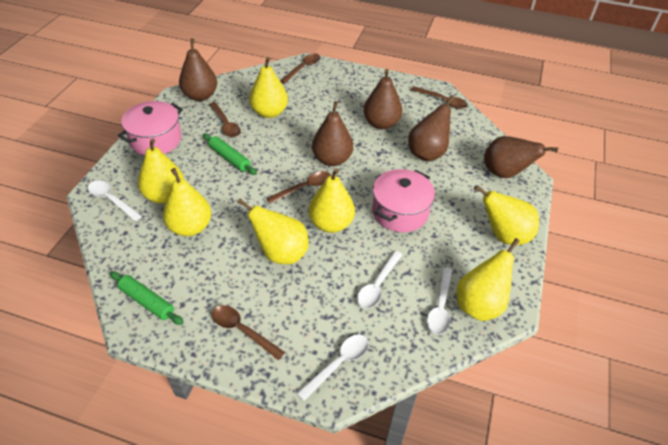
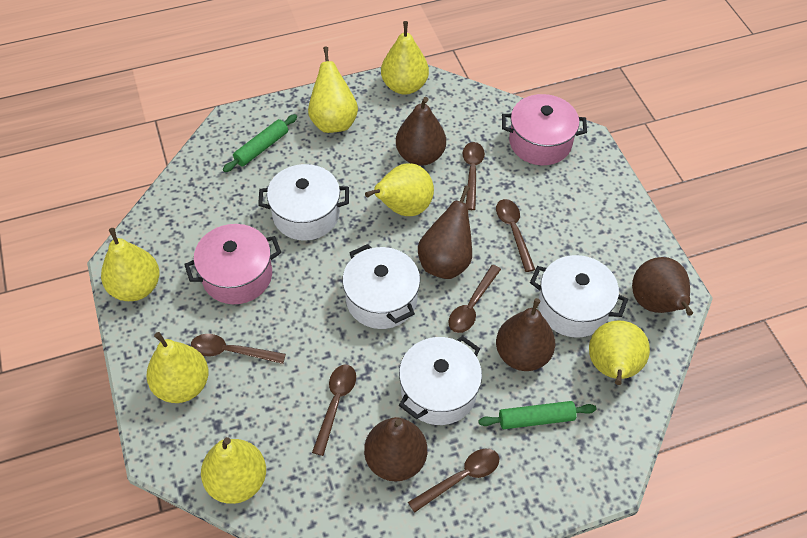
brown spoon: 5 -> 6
white pot: 0 -> 4
white spoon: 4 -> 0

